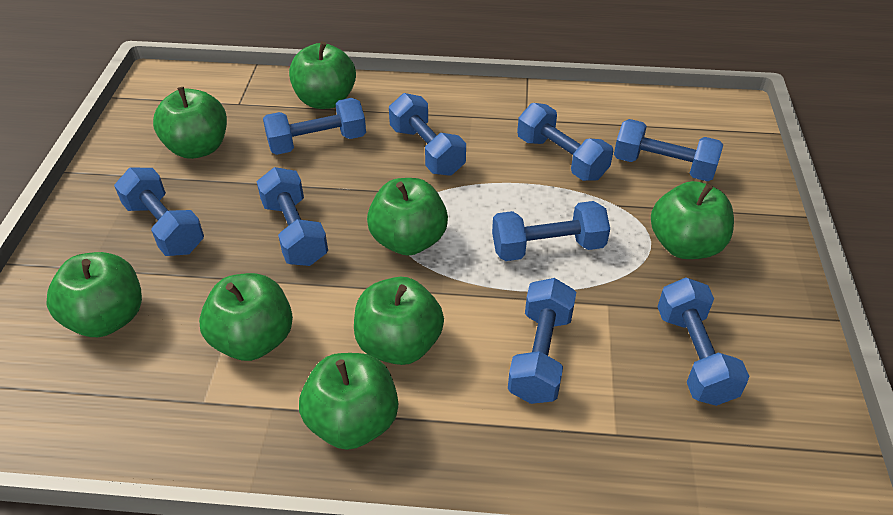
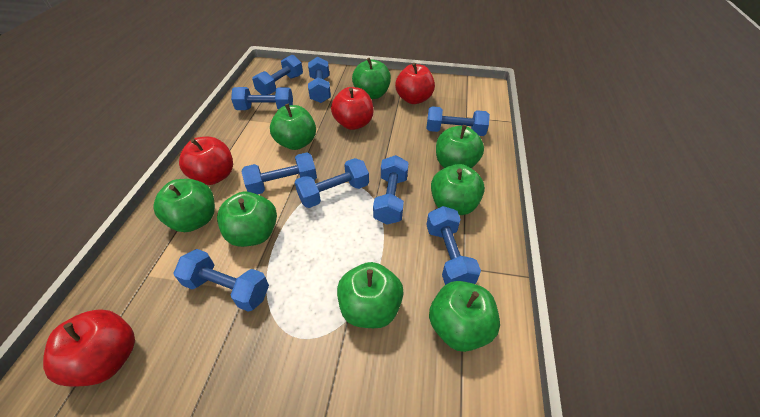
red apple: 0 -> 4

